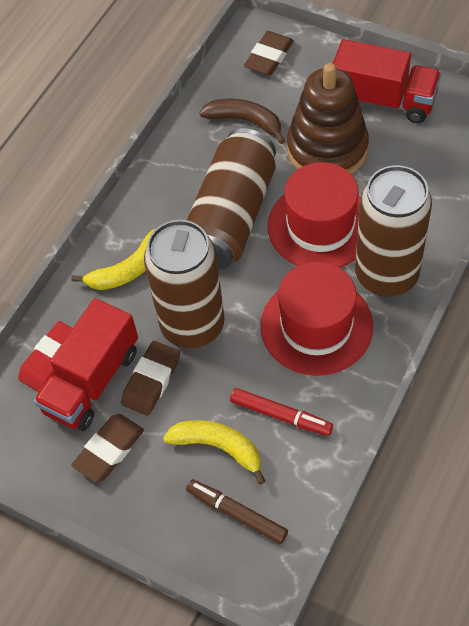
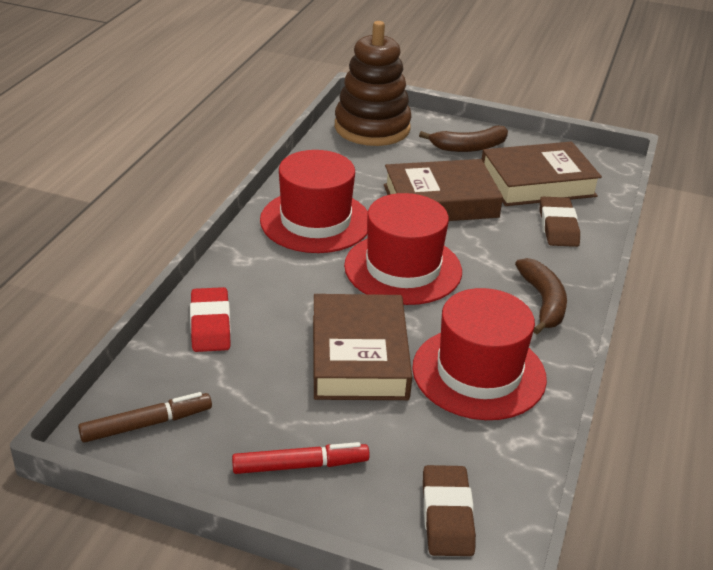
brown banana: 1 -> 2
brown book: 0 -> 3
brown can: 3 -> 0
brown eraser: 3 -> 2
red hat: 2 -> 3
red truck: 2 -> 0
yellow banana: 2 -> 0

